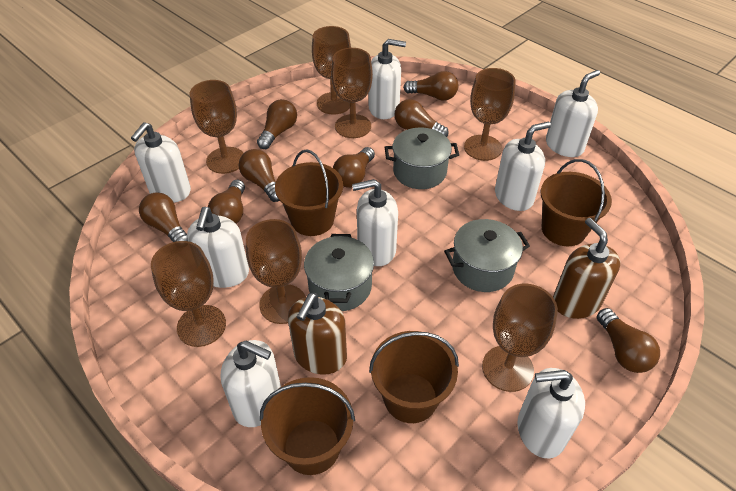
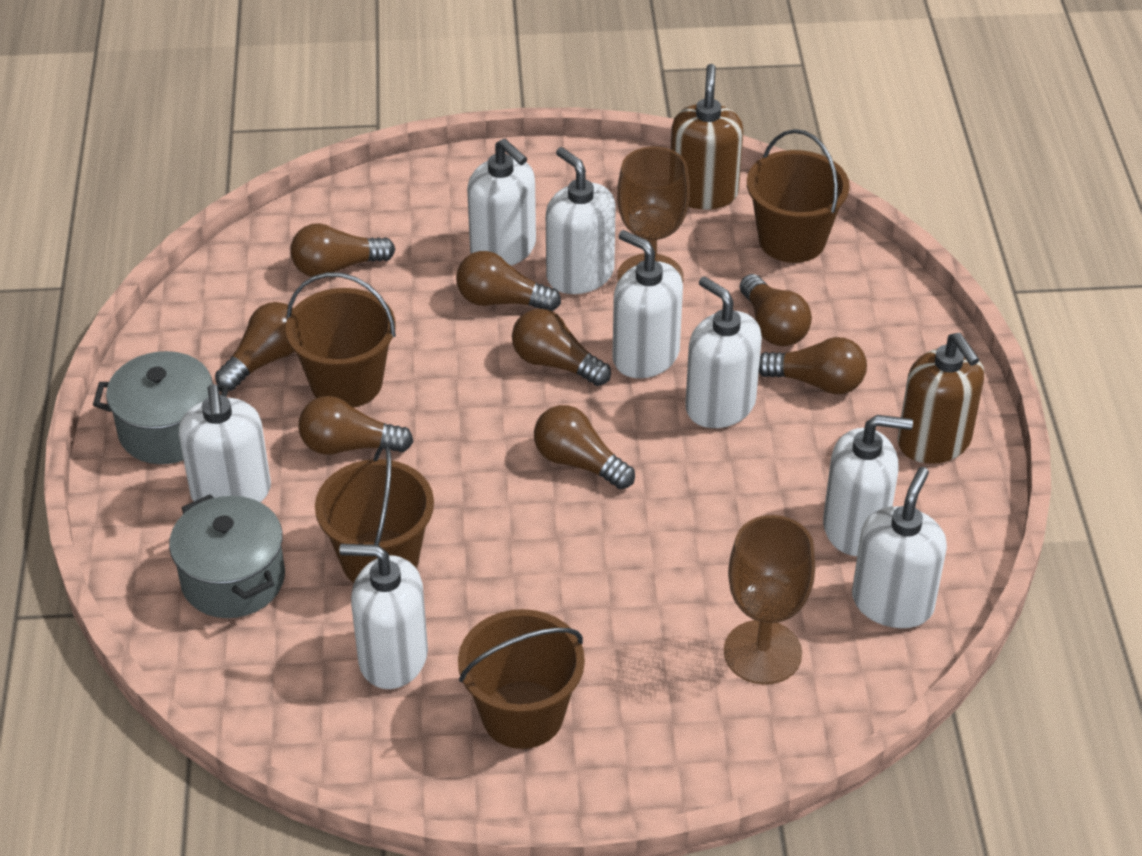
brown goblet: 7 -> 2
grey pot: 3 -> 2

